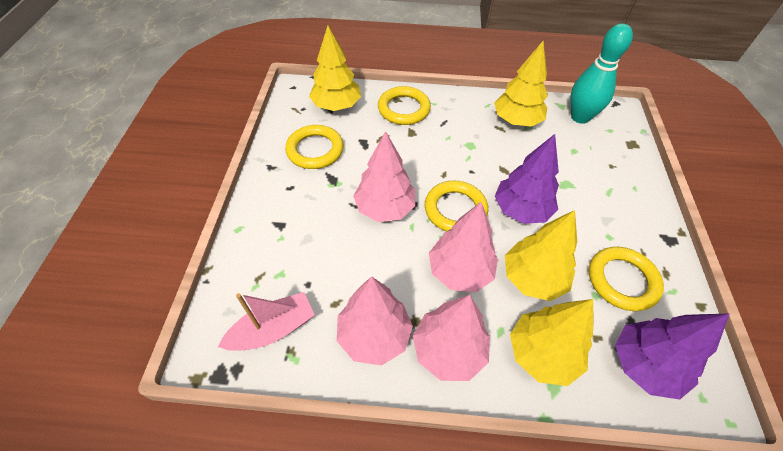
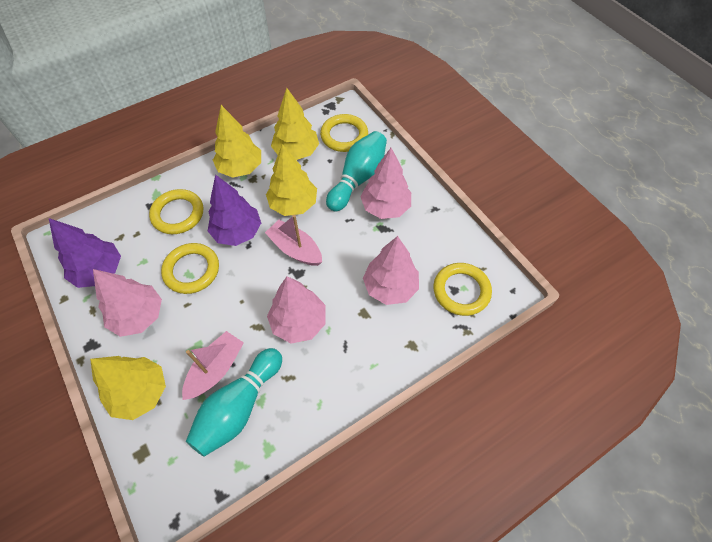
pink boat: 1 -> 2
turquoise bowling pin: 1 -> 2

